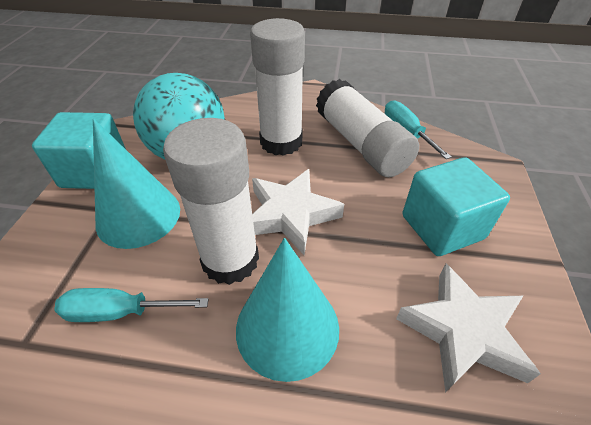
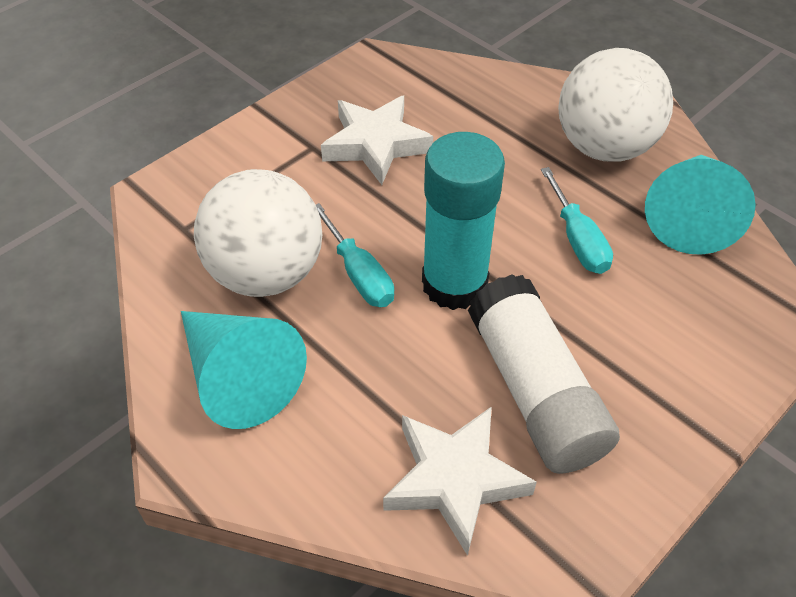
turquoise ball: 1 -> 0
turquoise cube: 2 -> 0
turquoise glue stick: 0 -> 1
white ball: 0 -> 2
white glue stick: 3 -> 1

